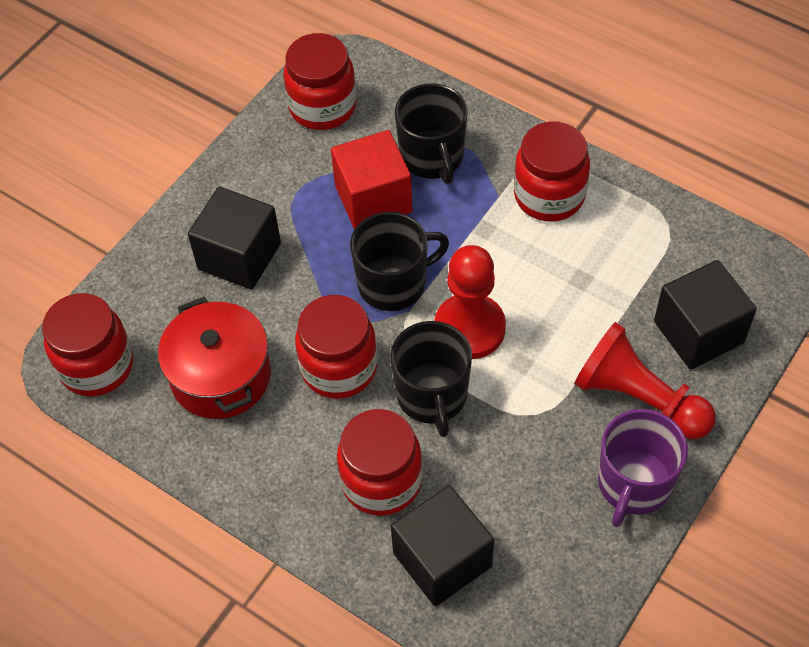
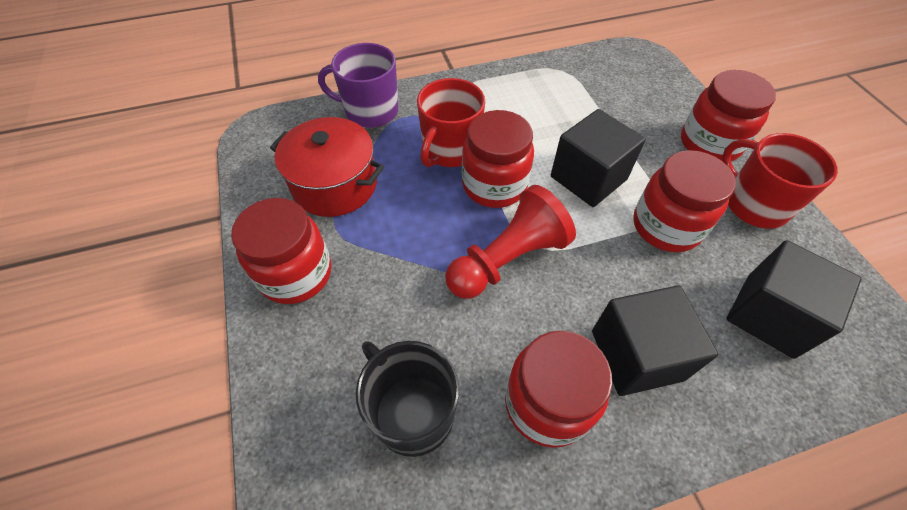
black mug: 3 -> 1
red cube: 1 -> 0
red mug: 0 -> 2
red pawn: 2 -> 1

